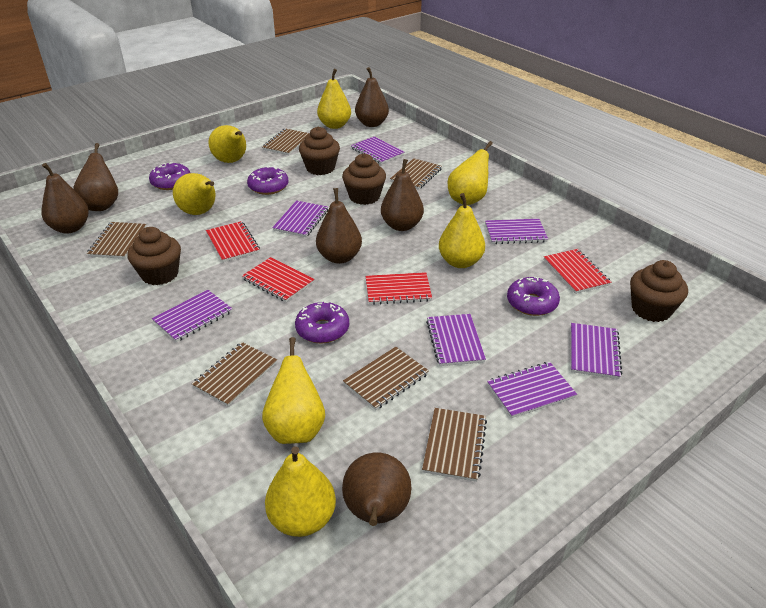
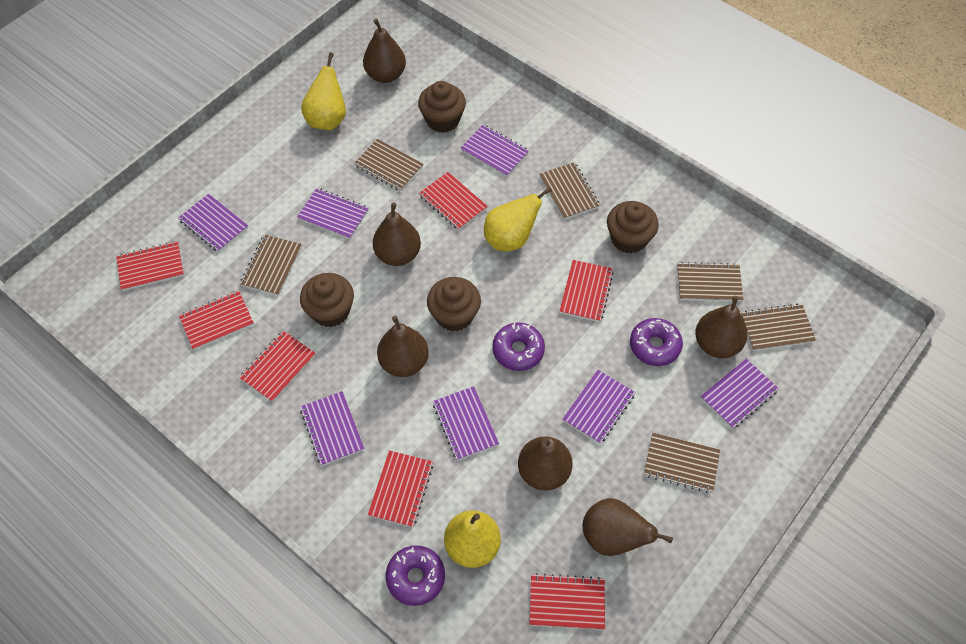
purple donut: 4 -> 3
red notebook: 4 -> 7
yellow pear: 7 -> 3

